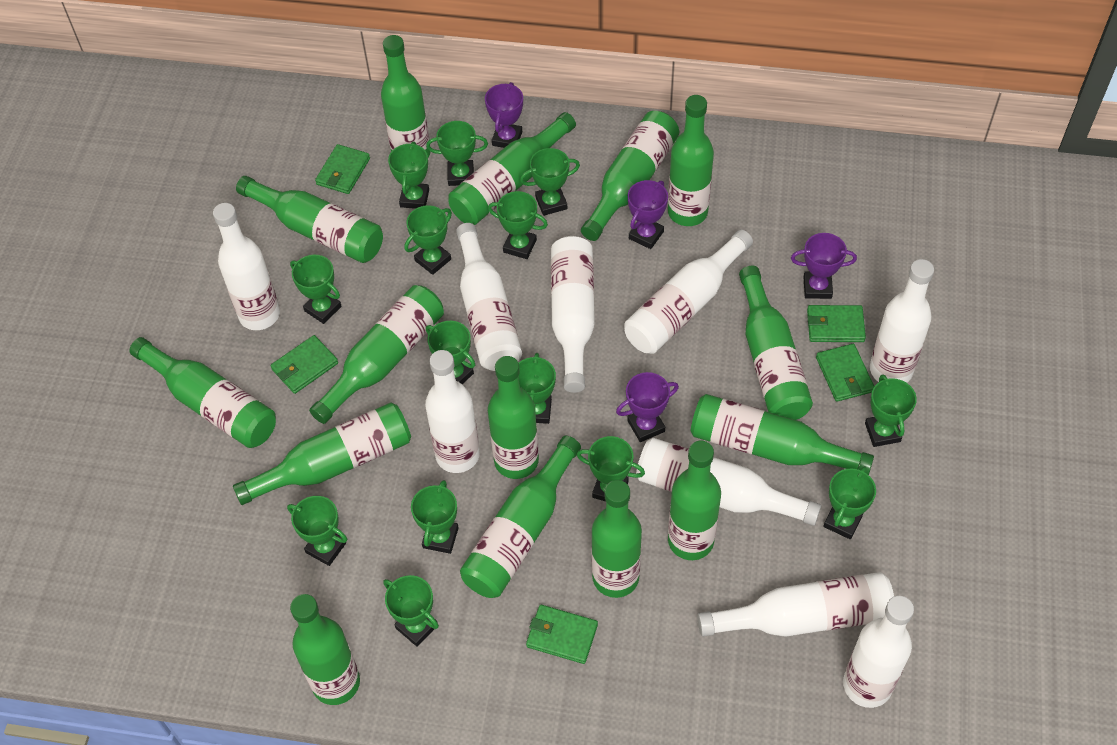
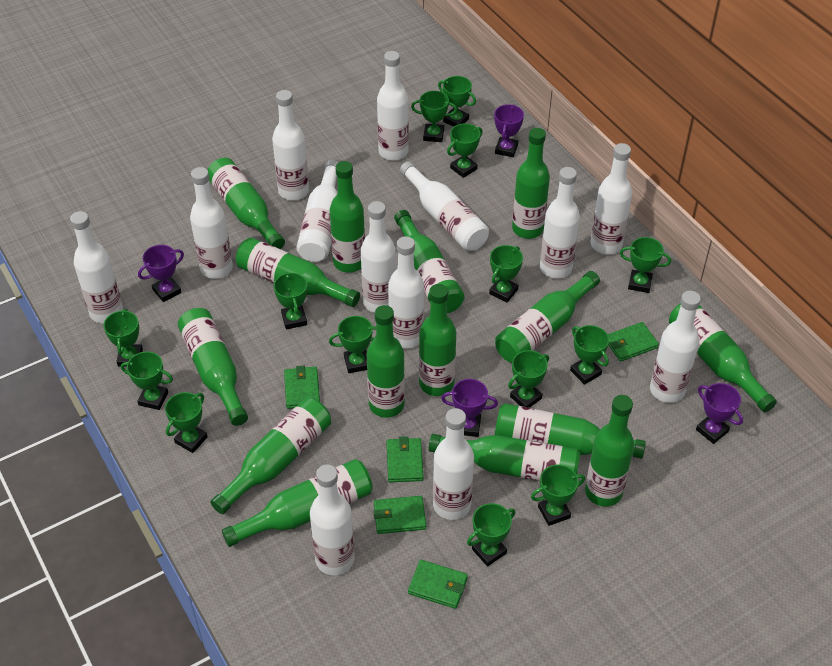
white bottle: 9 -> 13

